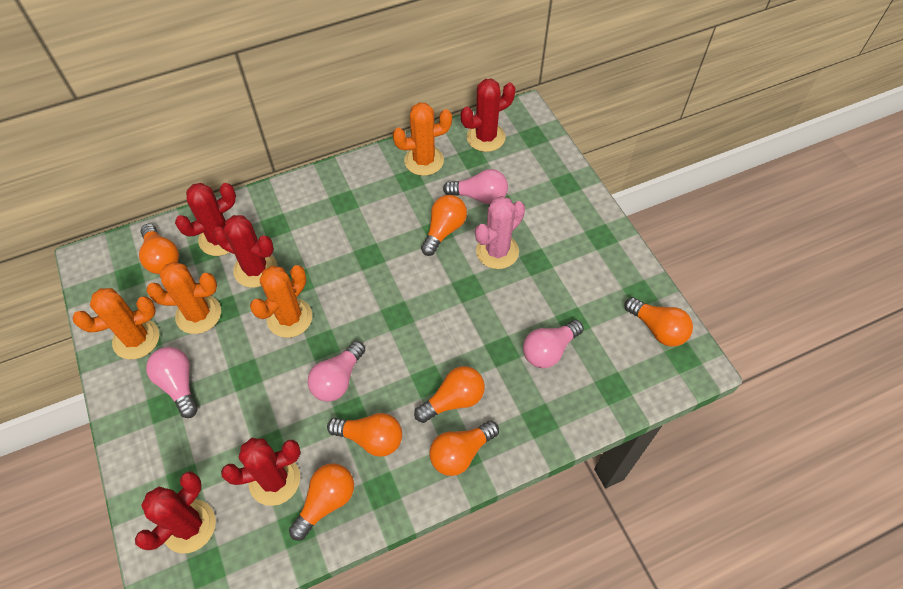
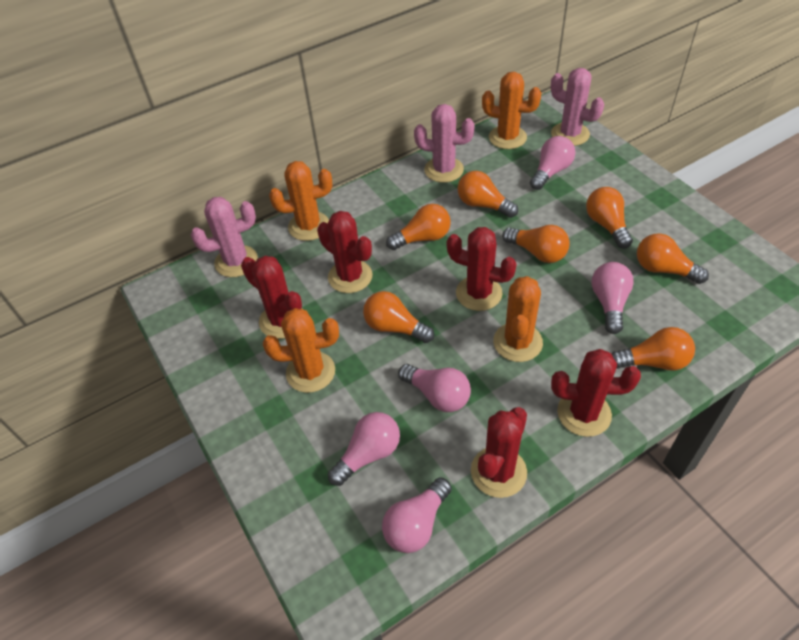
pink cactus: 1 -> 3
pink light bulb: 4 -> 5

